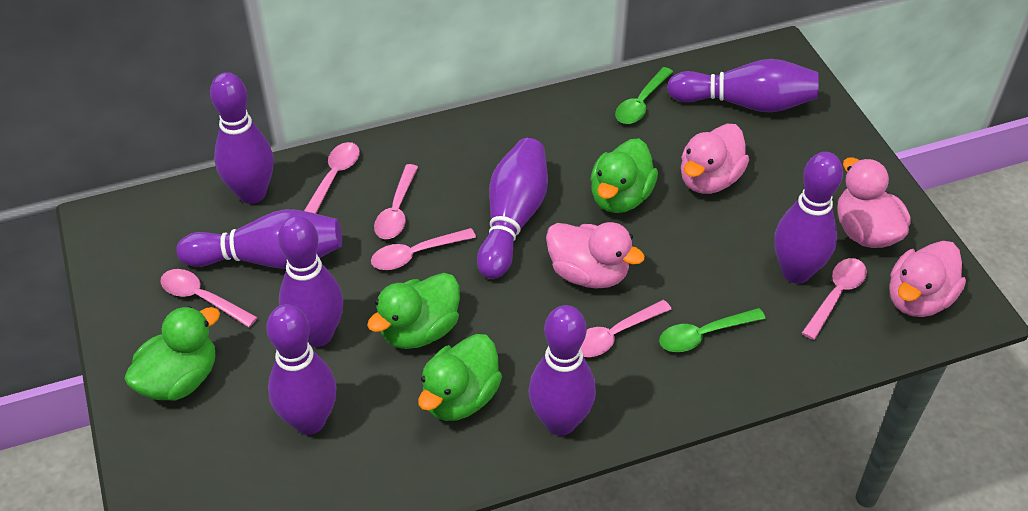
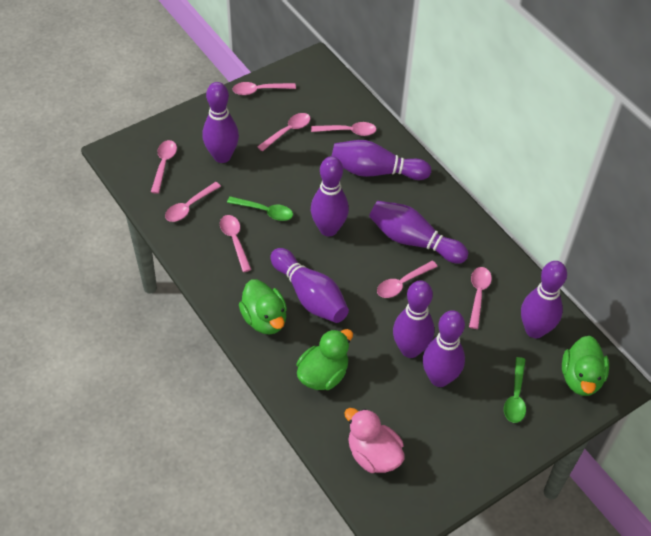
green duck: 4 -> 3
pink duck: 4 -> 1
pink spoon: 6 -> 8

